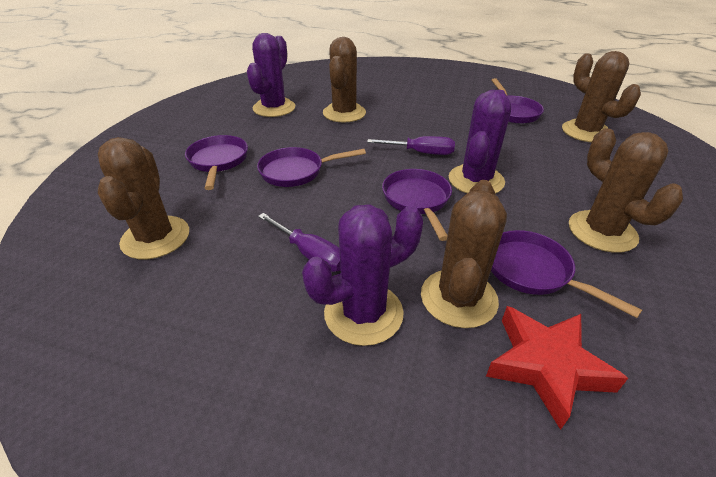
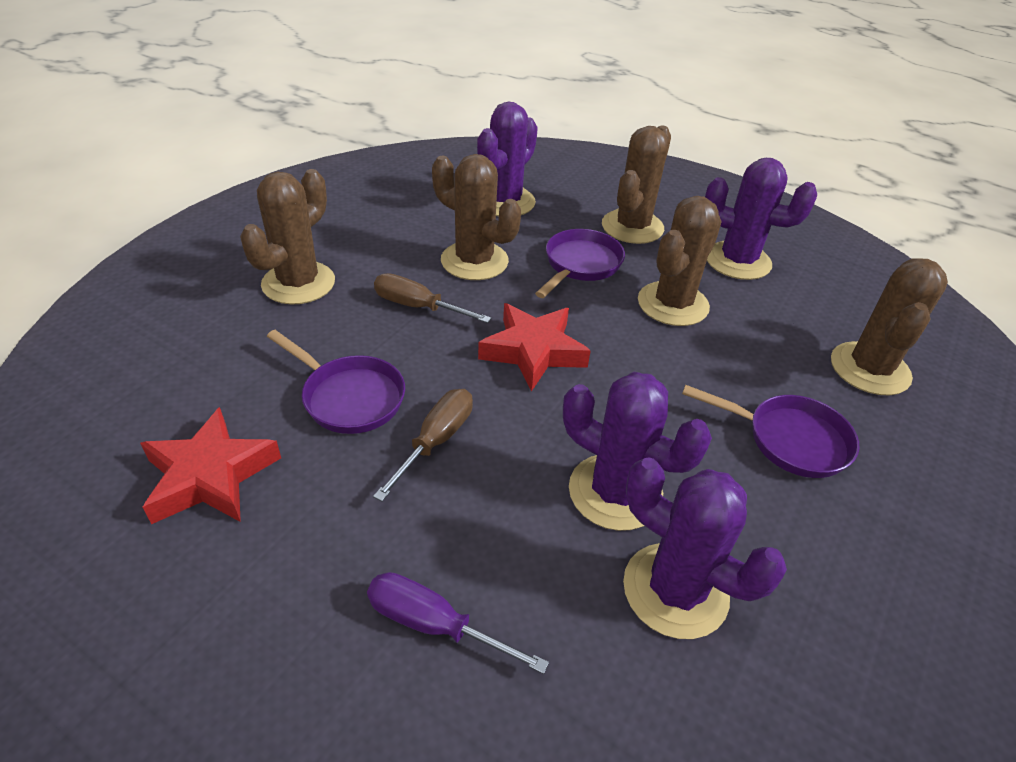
brown screwdriver: 0 -> 2
purple cactus: 3 -> 4
purple pan: 5 -> 3
purple screwdriver: 2 -> 1
red star: 1 -> 2

